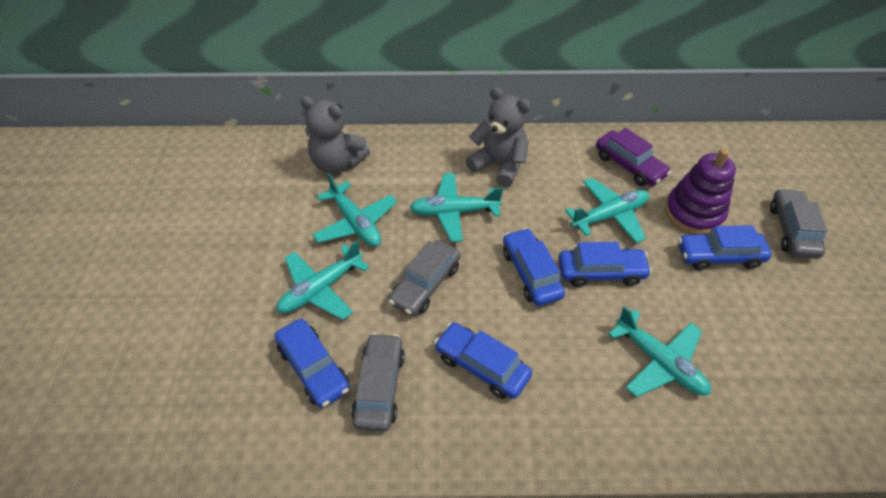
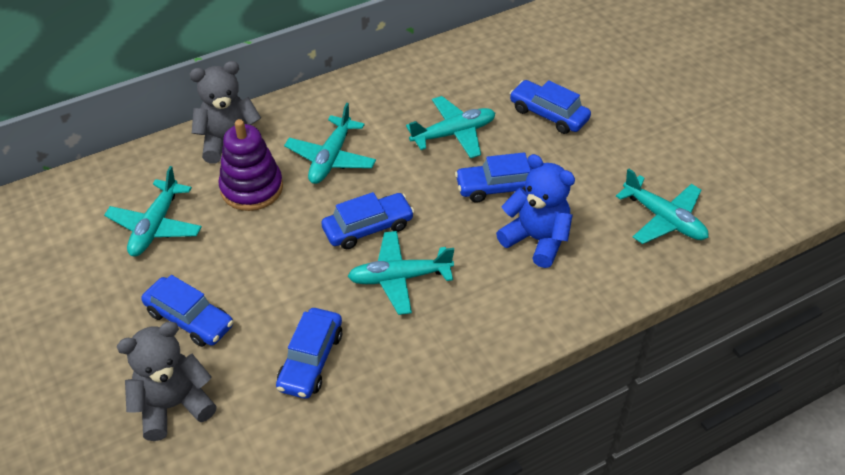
blue teddy bear: 0 -> 1
grey car: 3 -> 0
purple car: 1 -> 0

